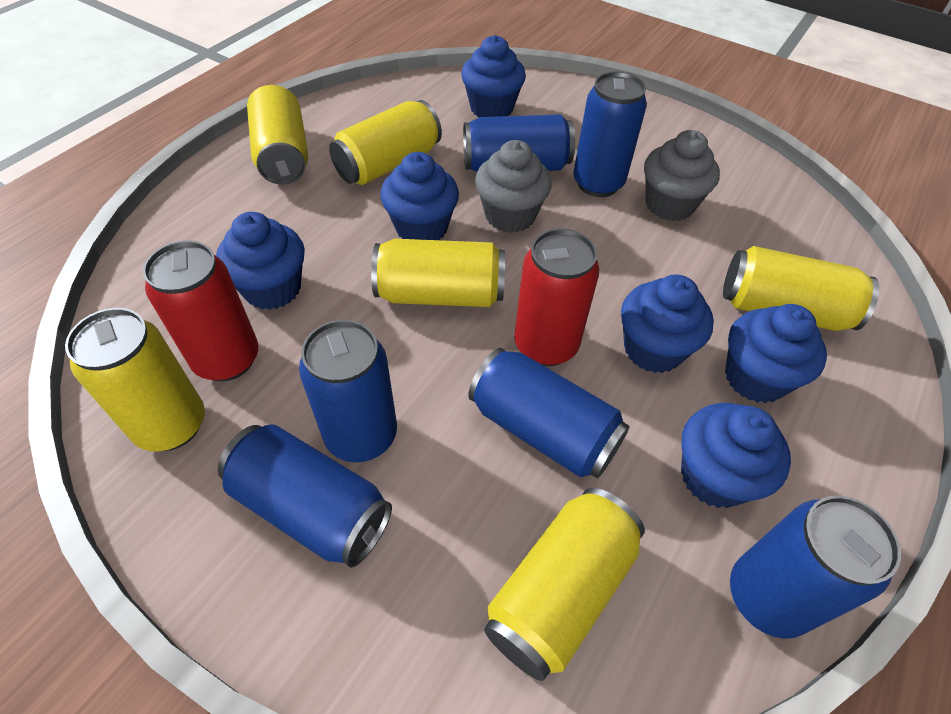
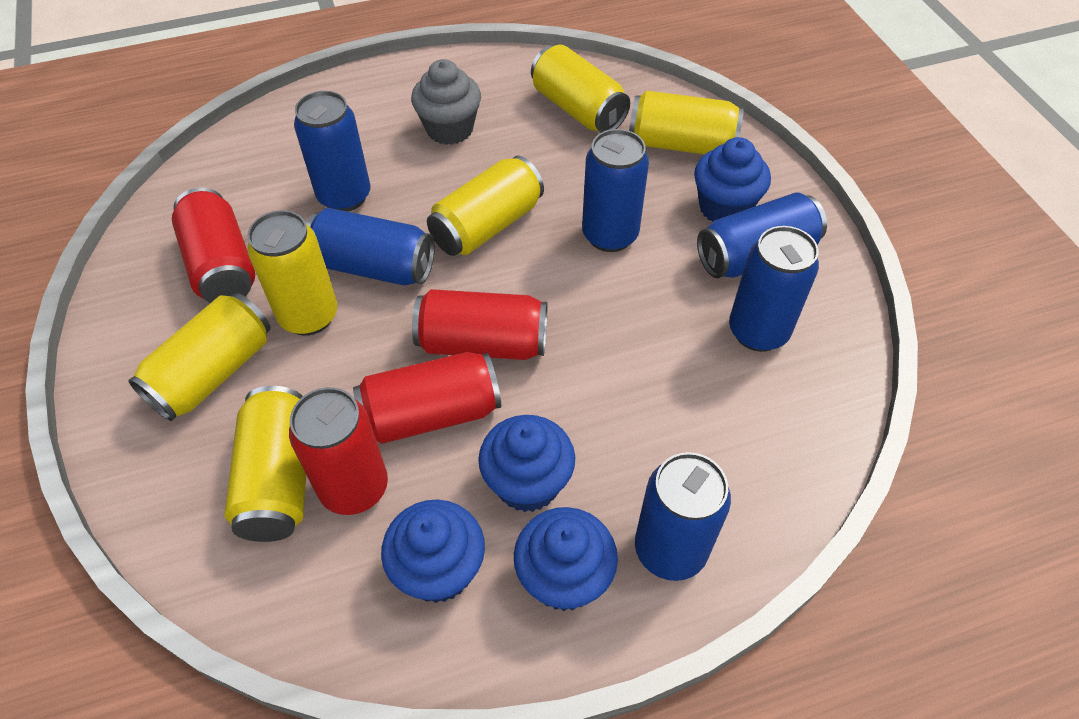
blue cupcake: 6 -> 4
grey cupcake: 2 -> 1
red can: 2 -> 4

